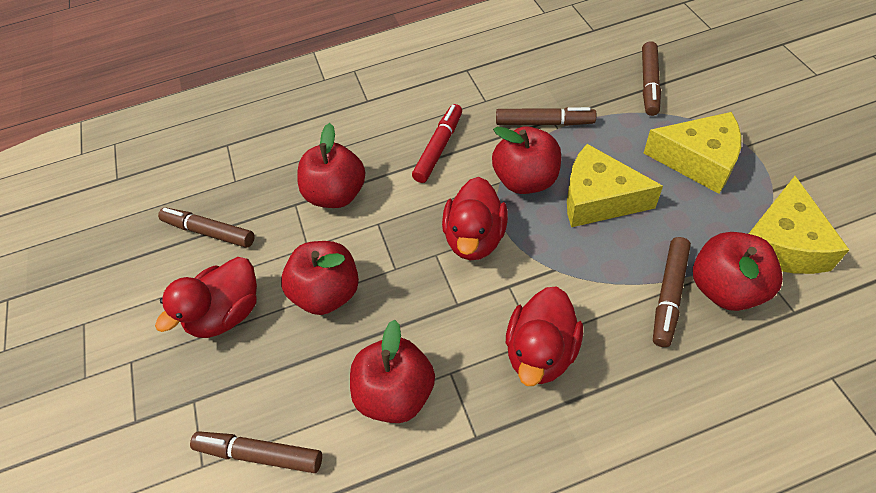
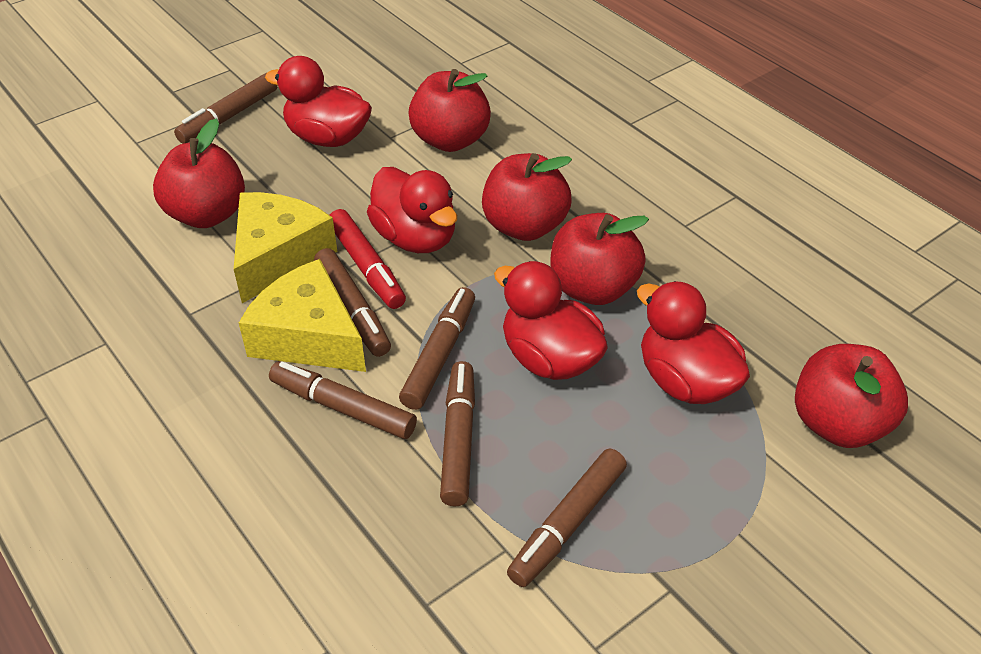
brown marker: 5 -> 6
red duck: 3 -> 4
yellow cheese: 3 -> 2

